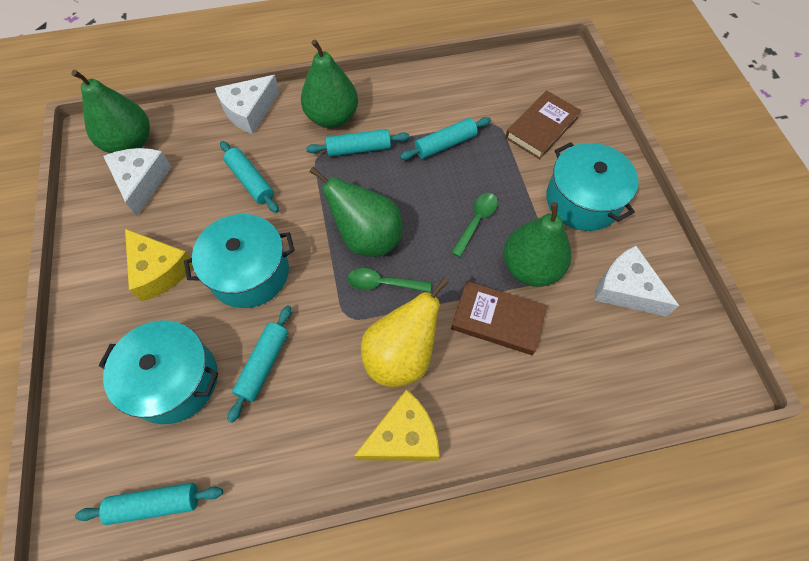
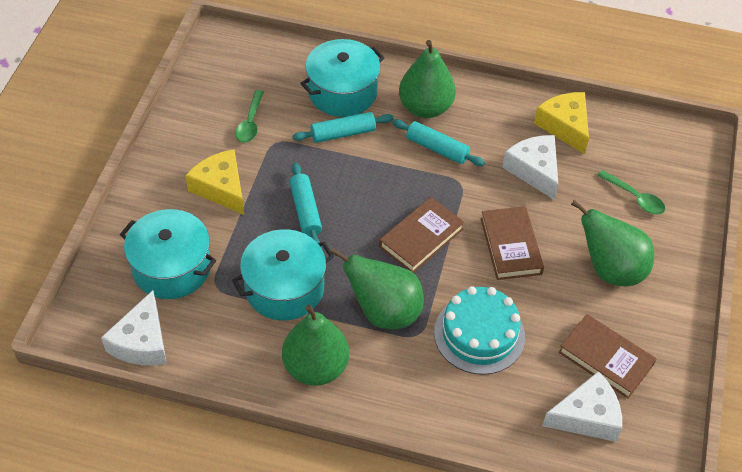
brown book: 2 -> 3
turquoise cake: 0 -> 1
turquoise rolling pin: 5 -> 3
yellow pear: 1 -> 0

